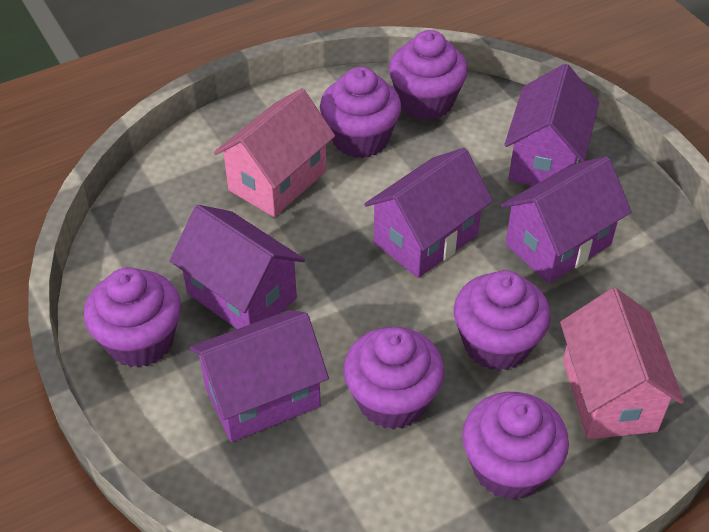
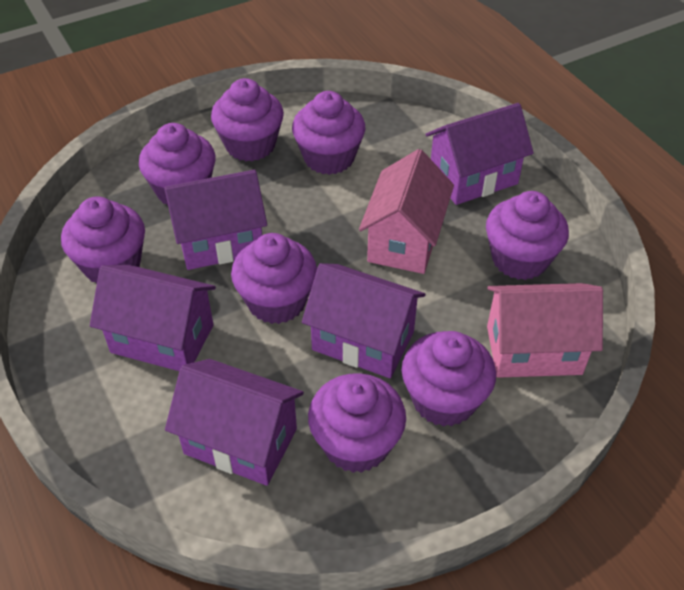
purple cupcake: 6 -> 8

